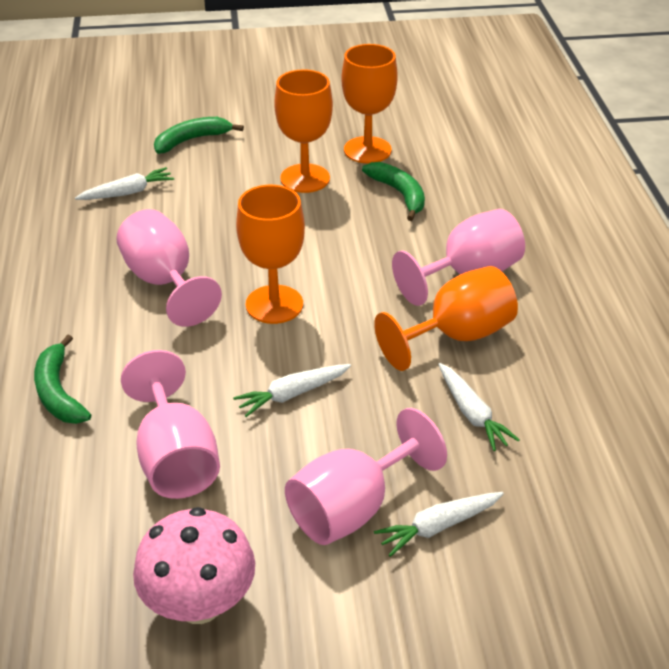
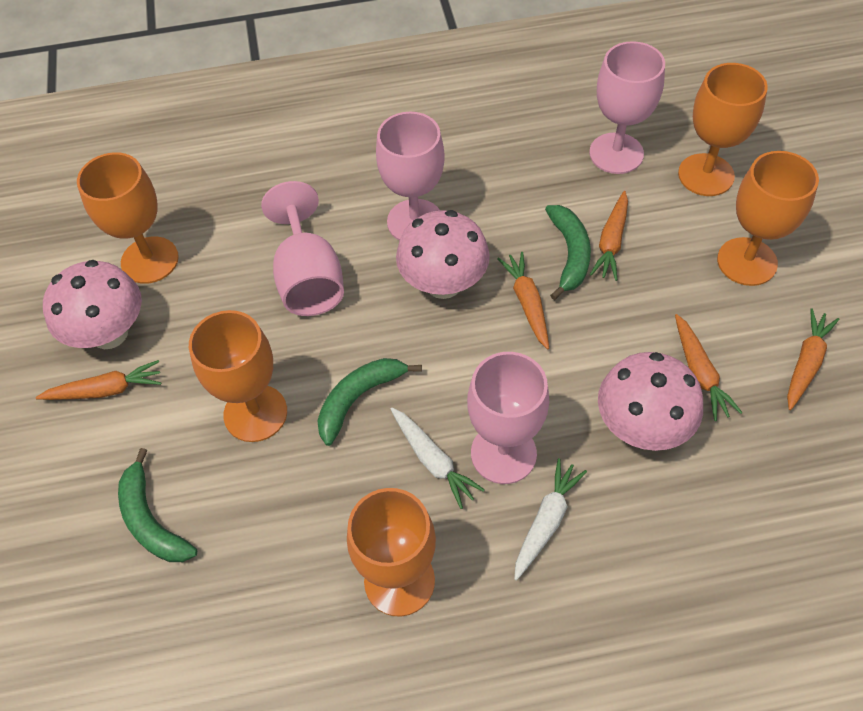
orange carrot: 0 -> 5
orange goblet: 4 -> 5
pink mushroom: 1 -> 3
white carrot: 4 -> 2

